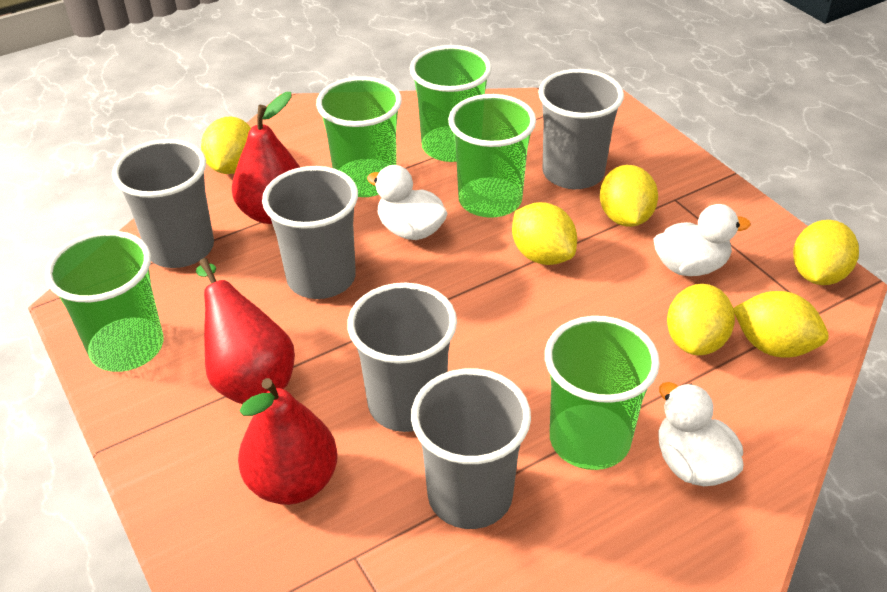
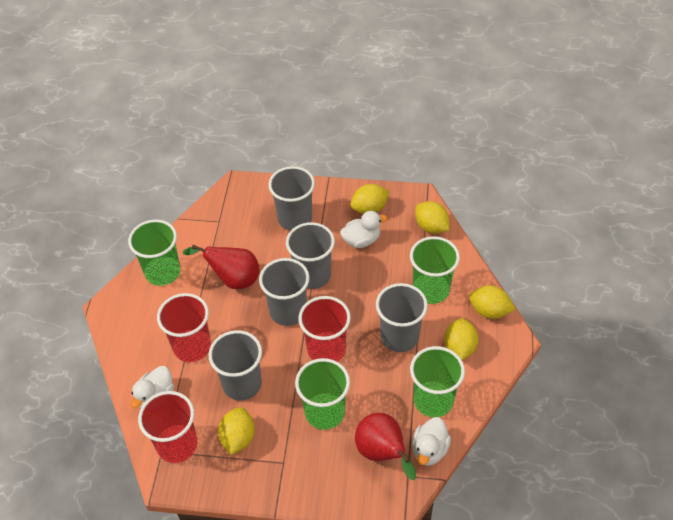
green cup: 5 -> 4
red cup: 0 -> 3
red pear: 3 -> 2
yellow lemon: 6 -> 5

